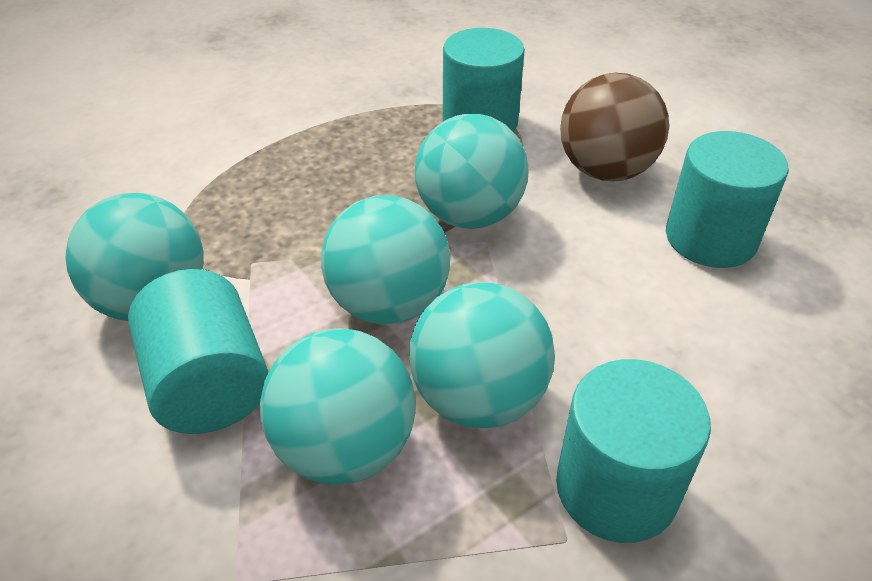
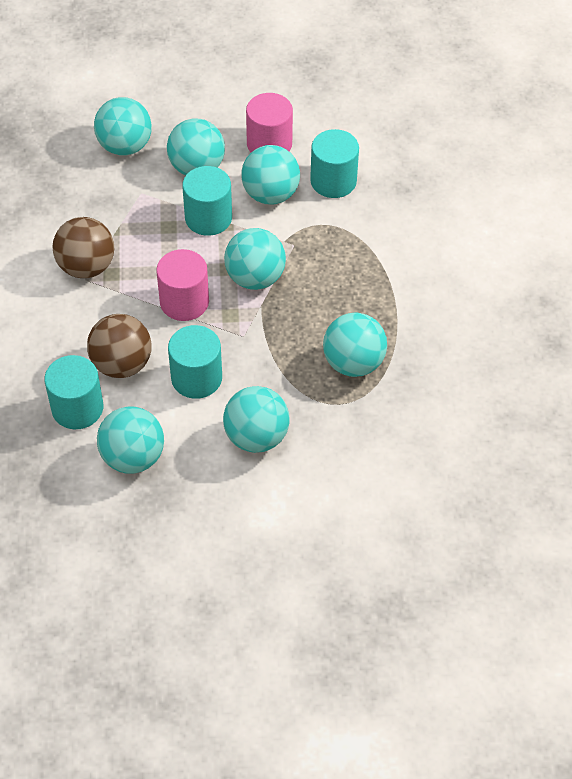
brown ball: 1 -> 2
pink cylinder: 0 -> 2
turquoise ball: 5 -> 7

